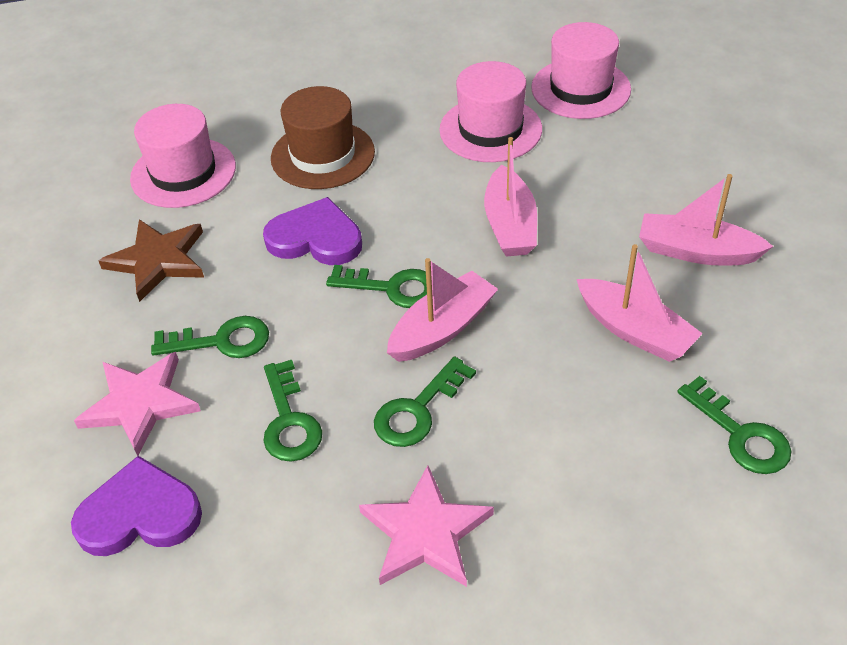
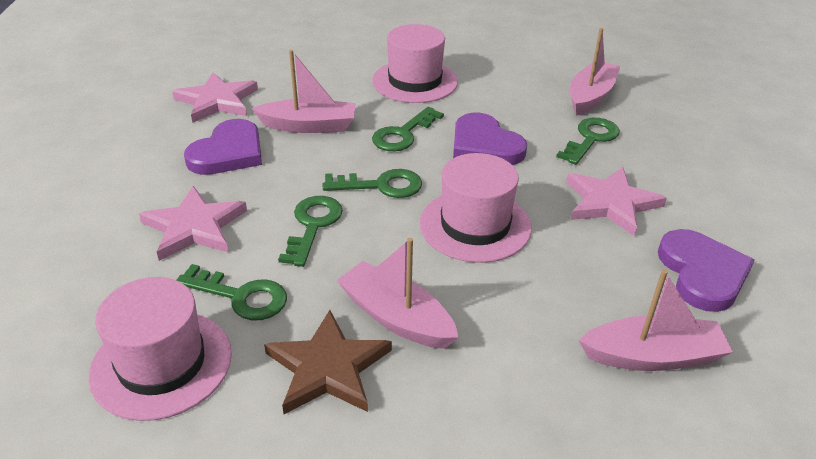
brown hat: 1 -> 0
pink star: 2 -> 3
purple heart: 2 -> 3

